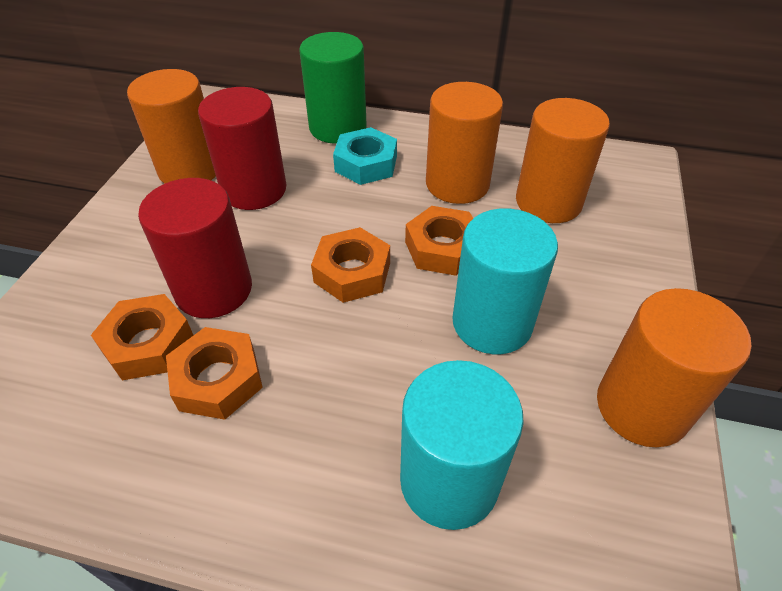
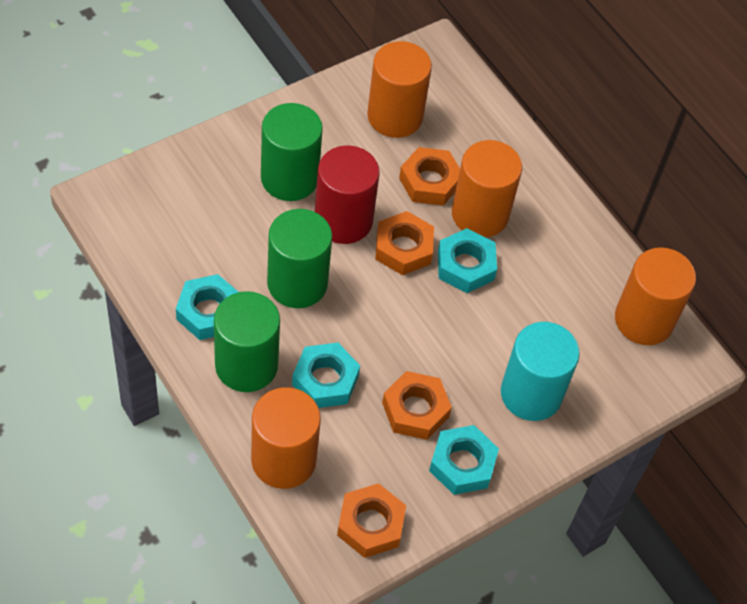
green cylinder: 1 -> 3
red cylinder: 2 -> 1
turquoise cylinder: 2 -> 1
turquoise nut: 1 -> 4

